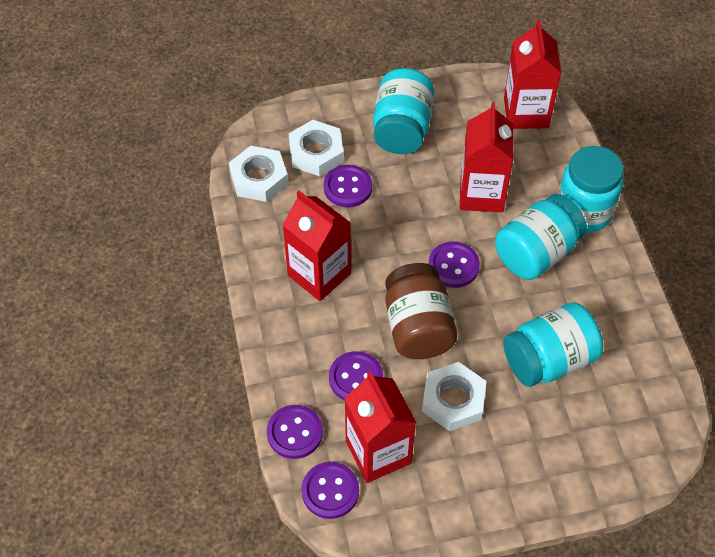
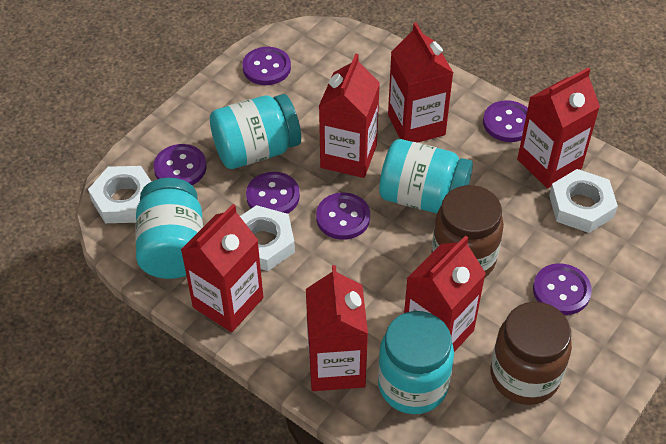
brown jar: 1 -> 2
purple button: 5 -> 6
red carton: 4 -> 6

